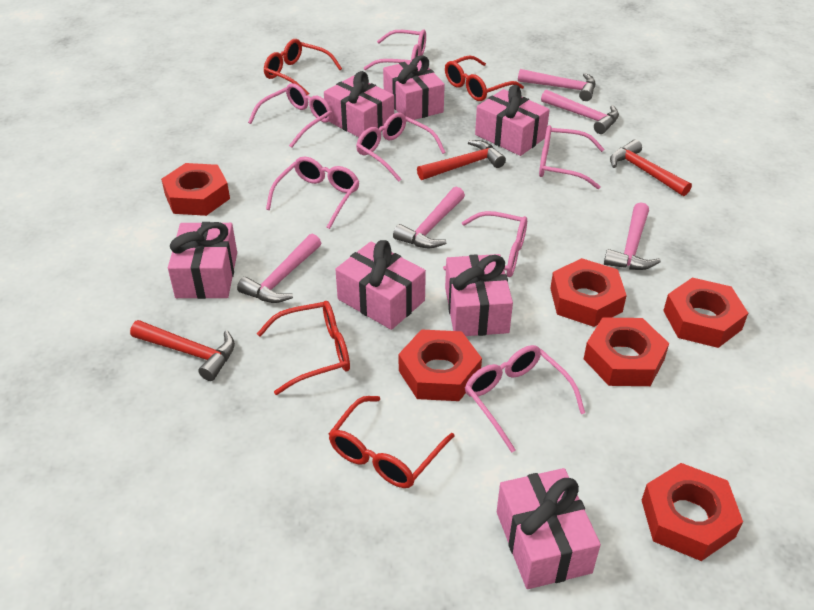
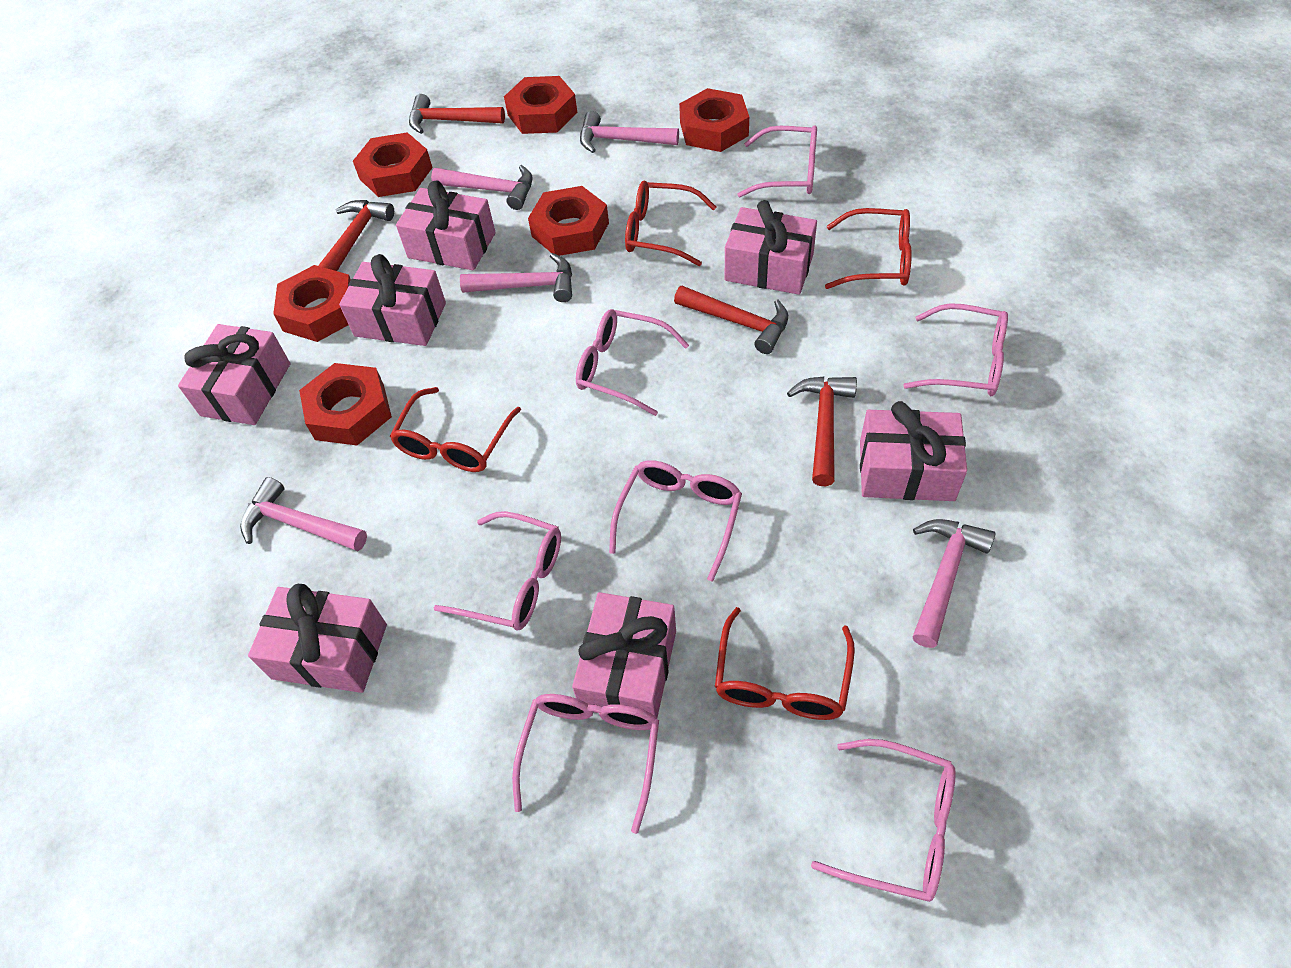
red hammer: 3 -> 4

